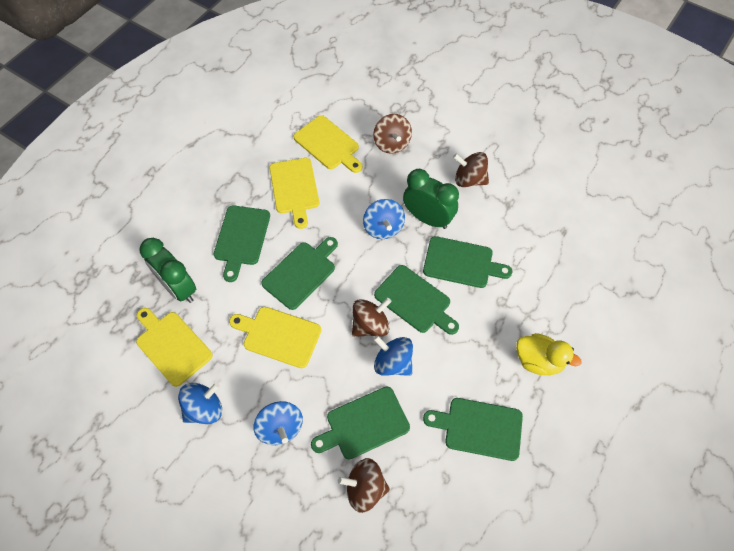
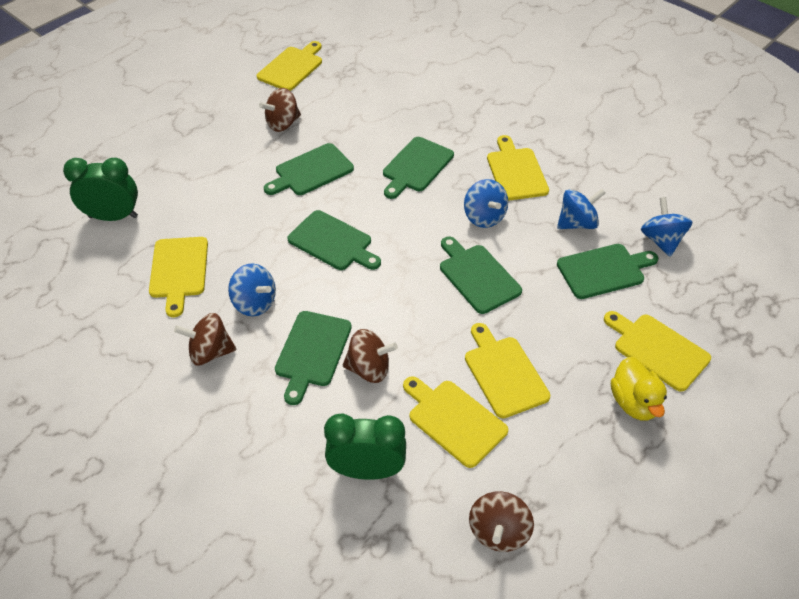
yellow cutting board: 4 -> 6

